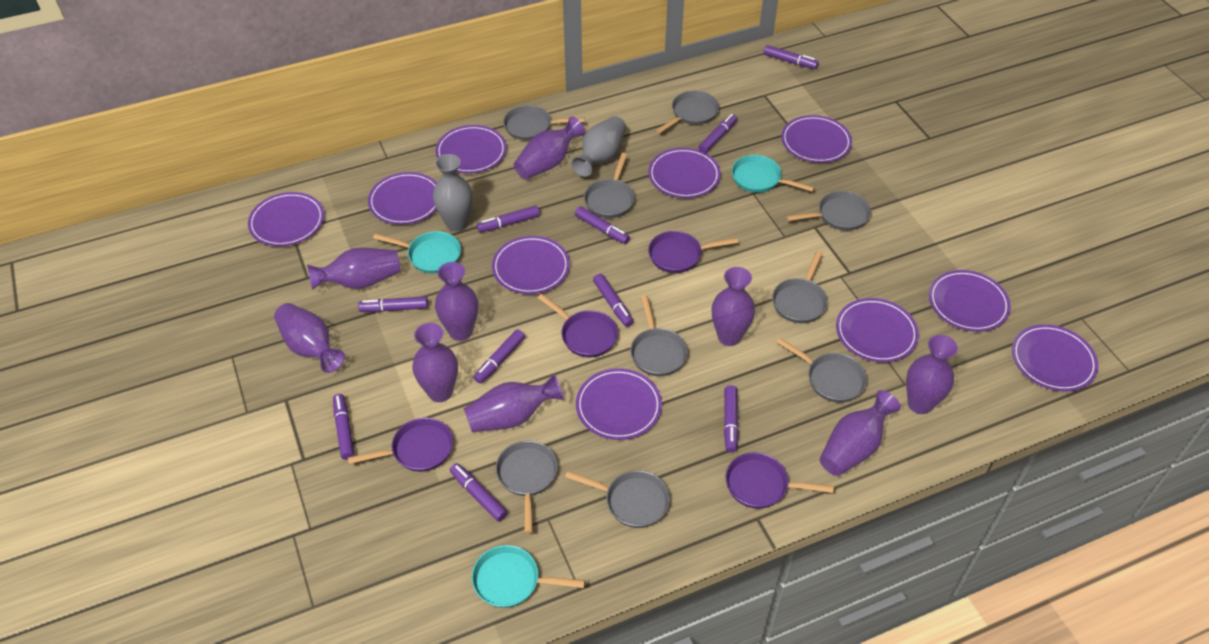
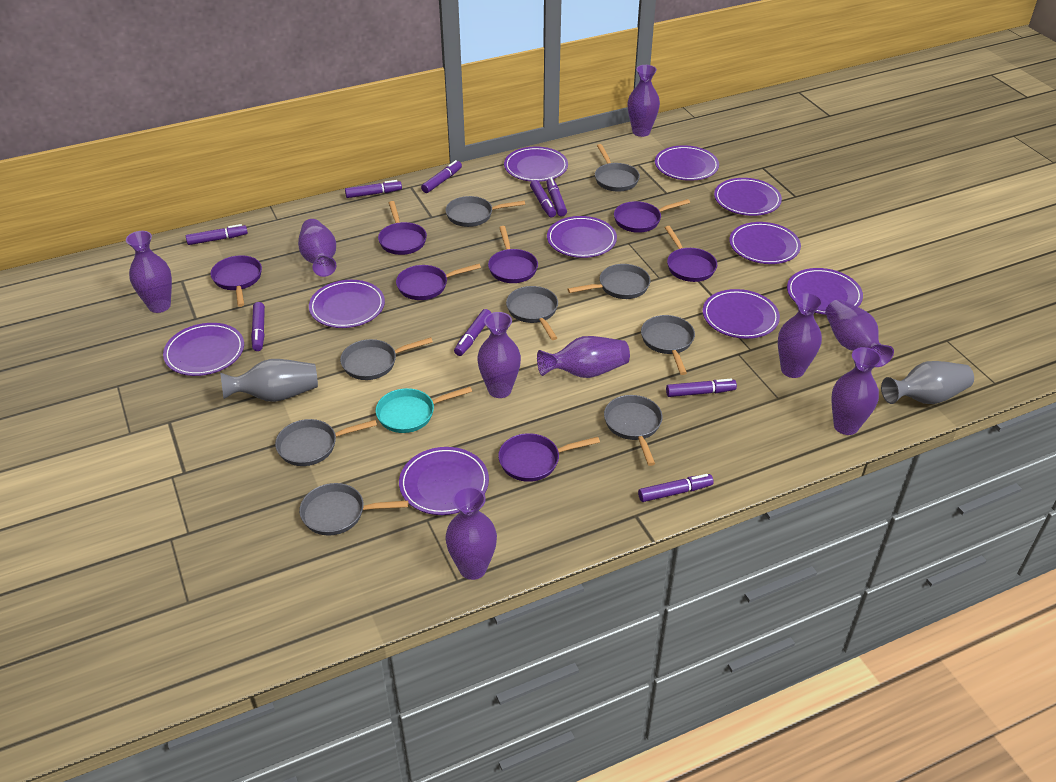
purple marker: 10 -> 9
purple pan: 4 -> 7
turquoise pan: 3 -> 1

